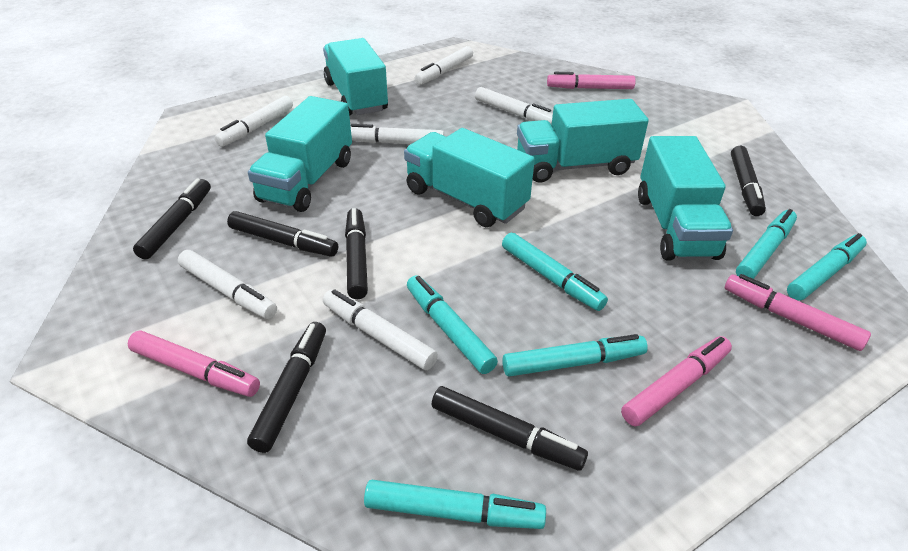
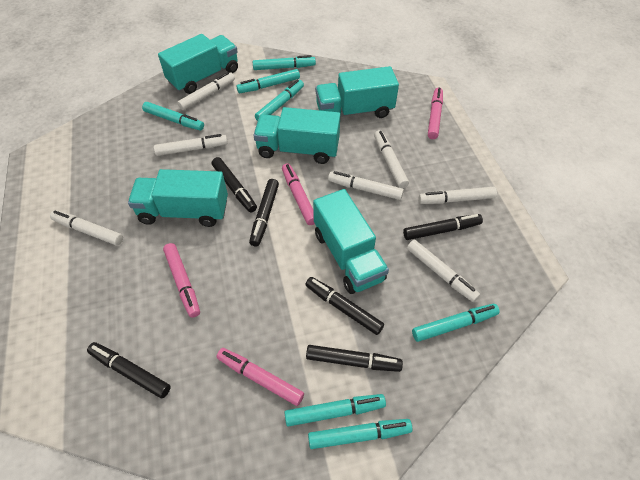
turquoise marker: 6 -> 7
white marker: 6 -> 7

